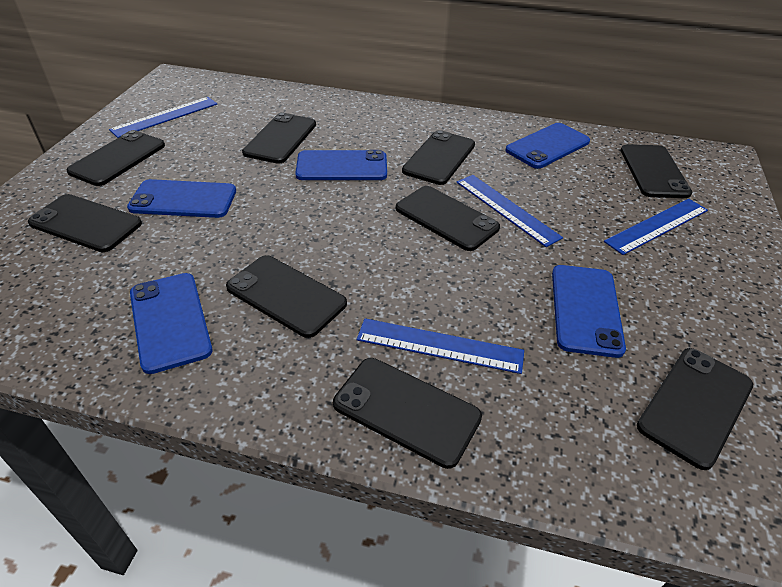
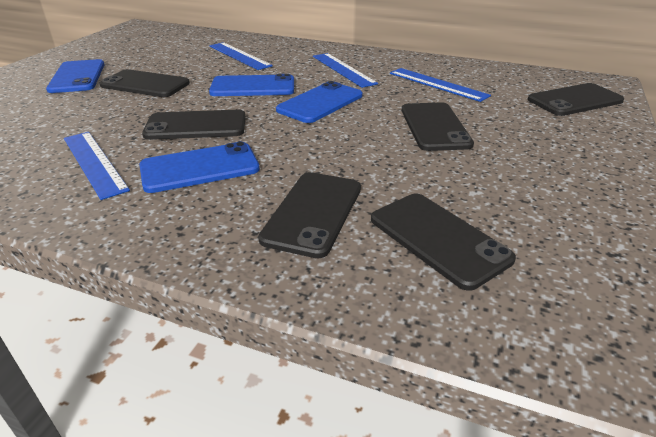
black phone: 9 -> 6
blue phone: 5 -> 4

